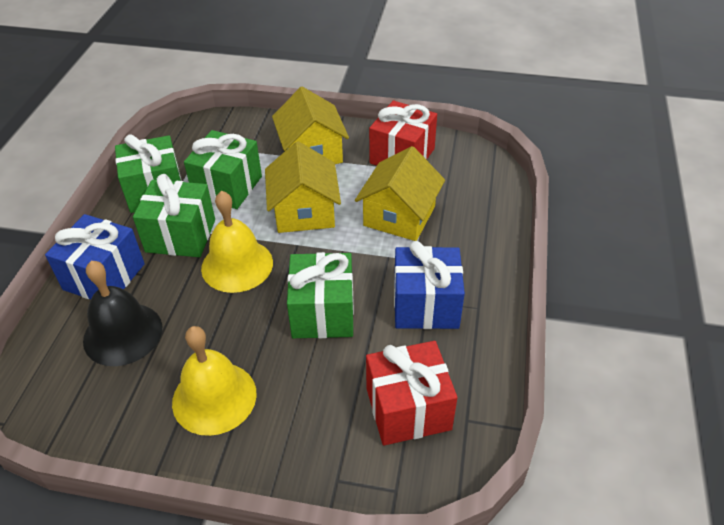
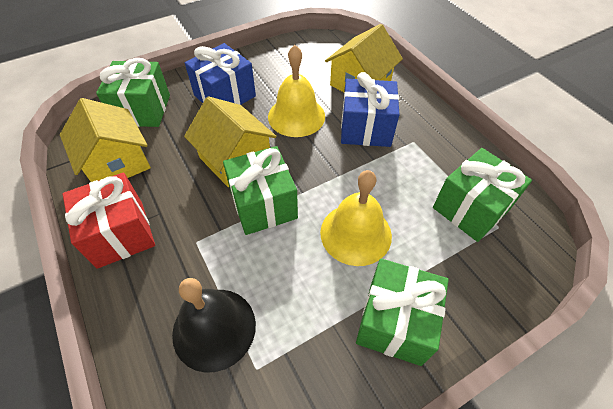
red gift: 2 -> 1

